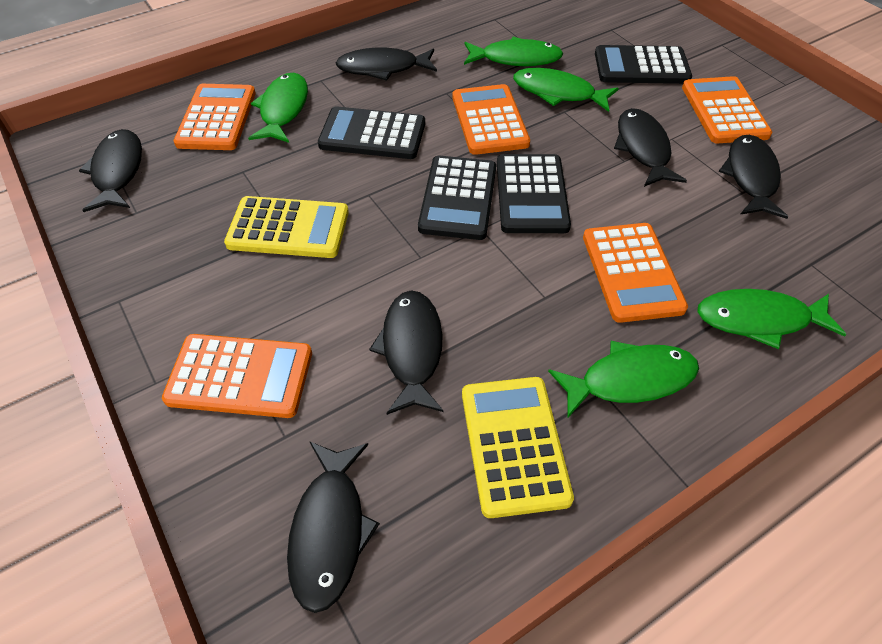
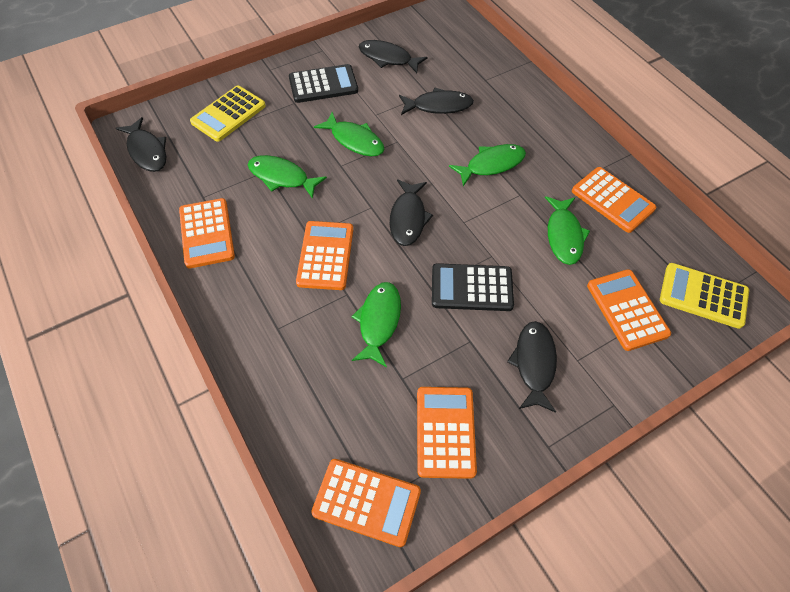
black calculator: 4 -> 2
black fish: 6 -> 5
orange calculator: 5 -> 6

